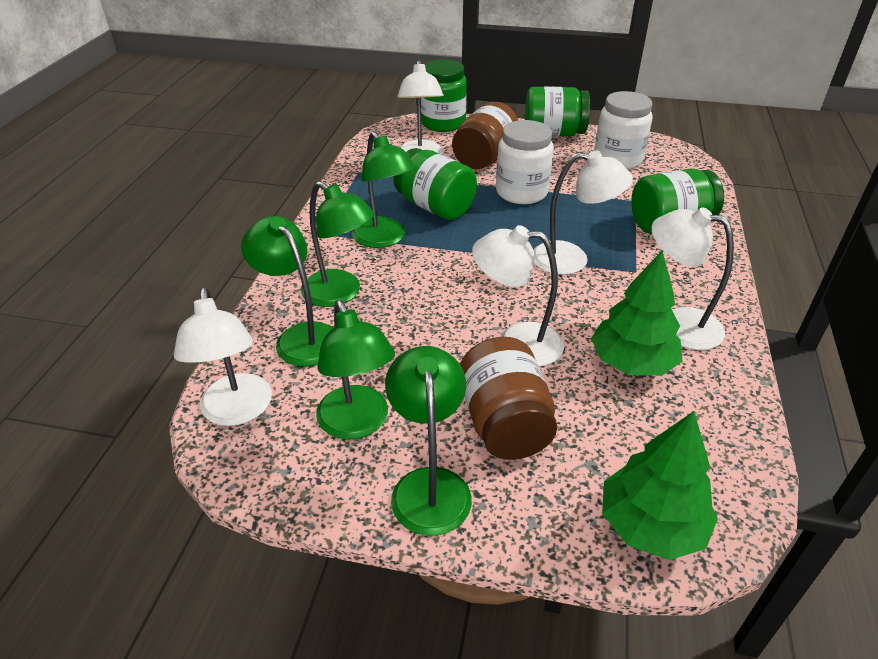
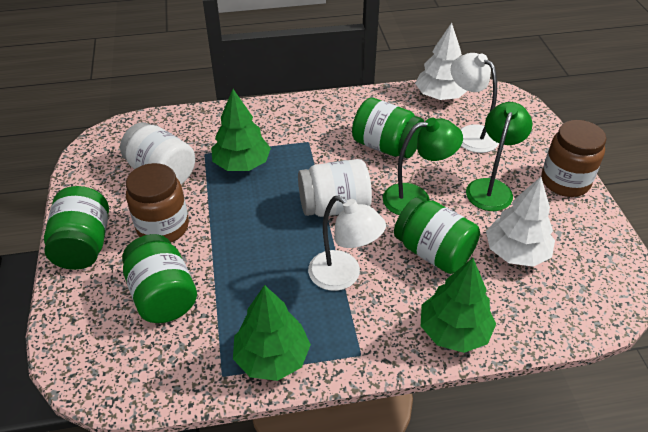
green lamp: 5 -> 2
green tree: 2 -> 3
white lamp: 5 -> 2
white tree: 0 -> 2

